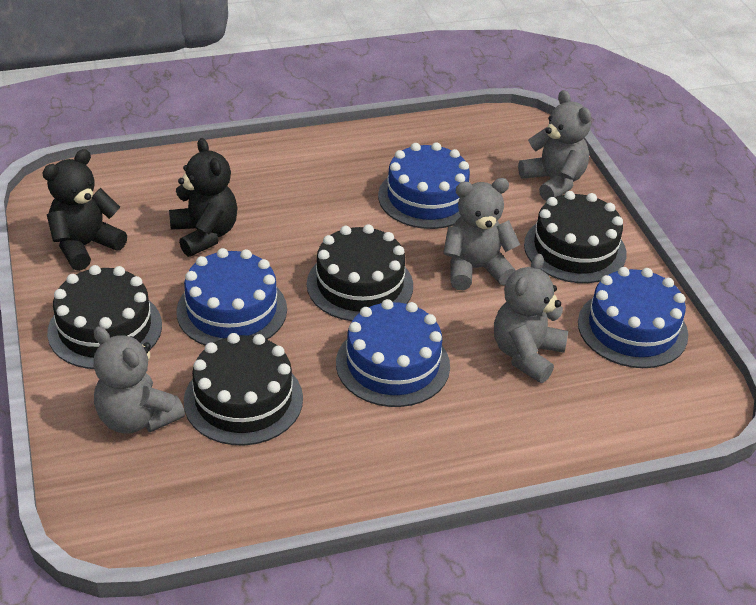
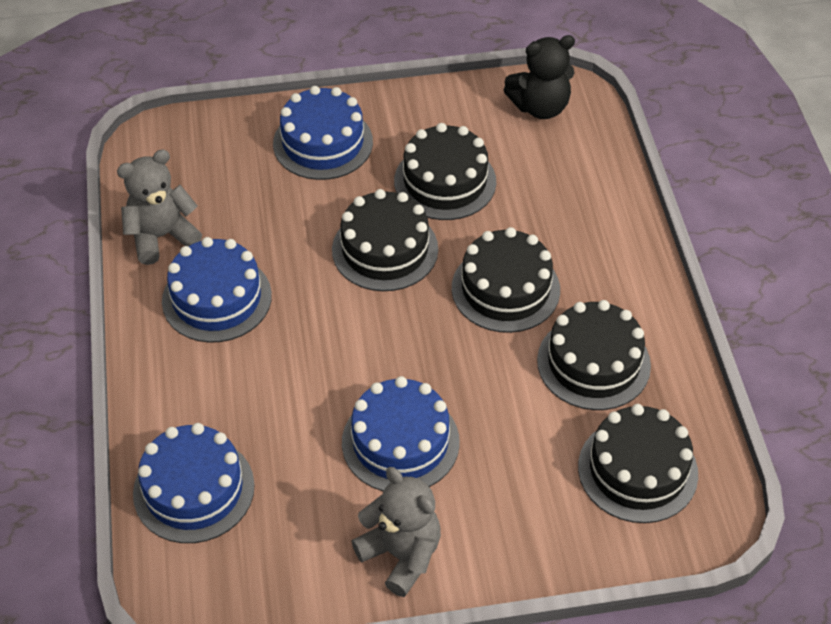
black cake: 4 -> 5
black teddy bear: 2 -> 1
grey teddy bear: 4 -> 2

